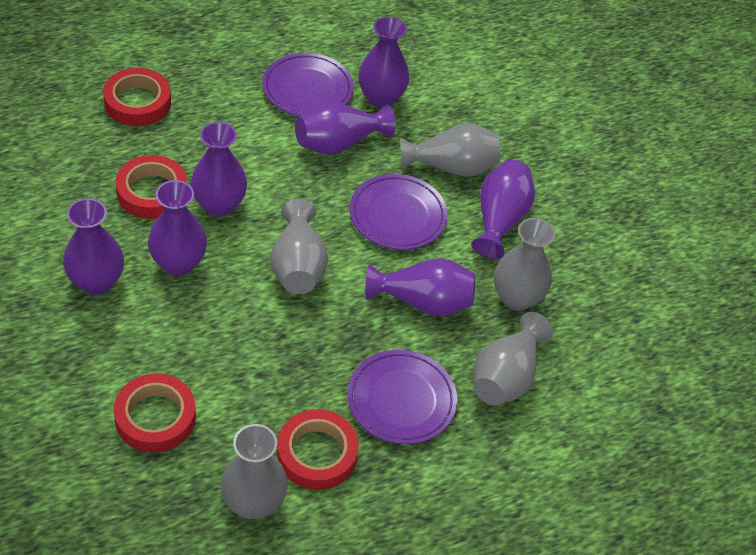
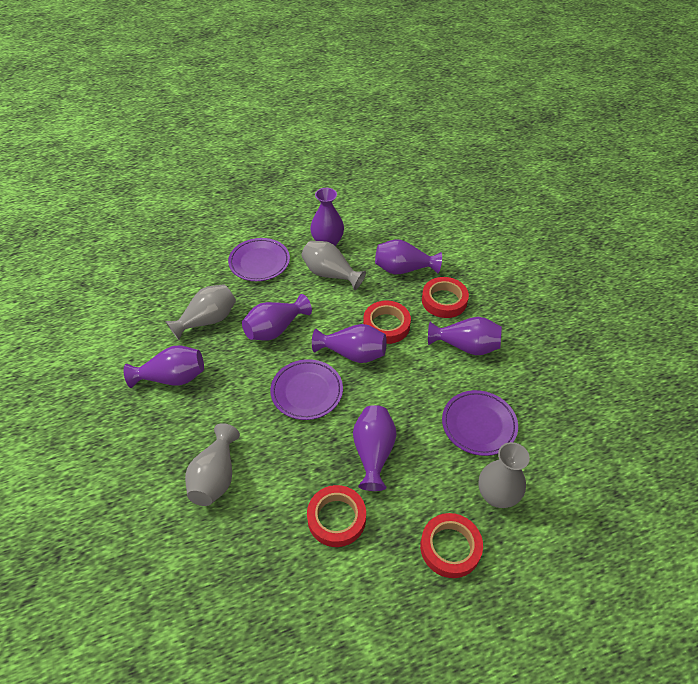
grey vase: 5 -> 4

